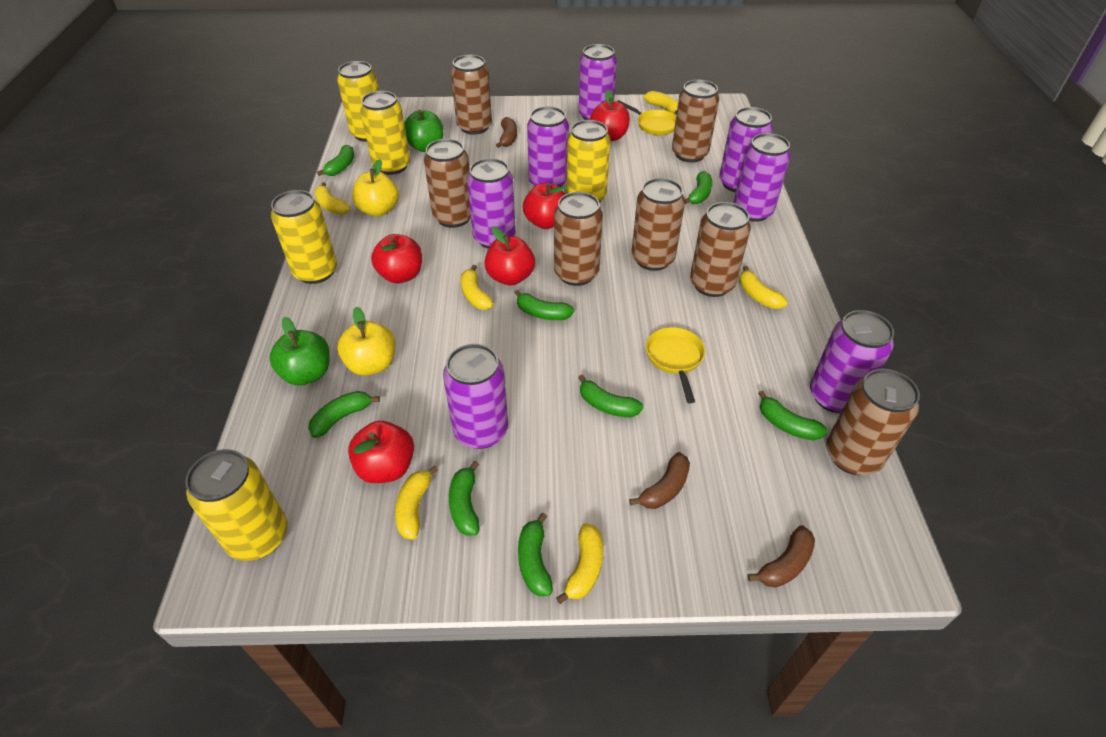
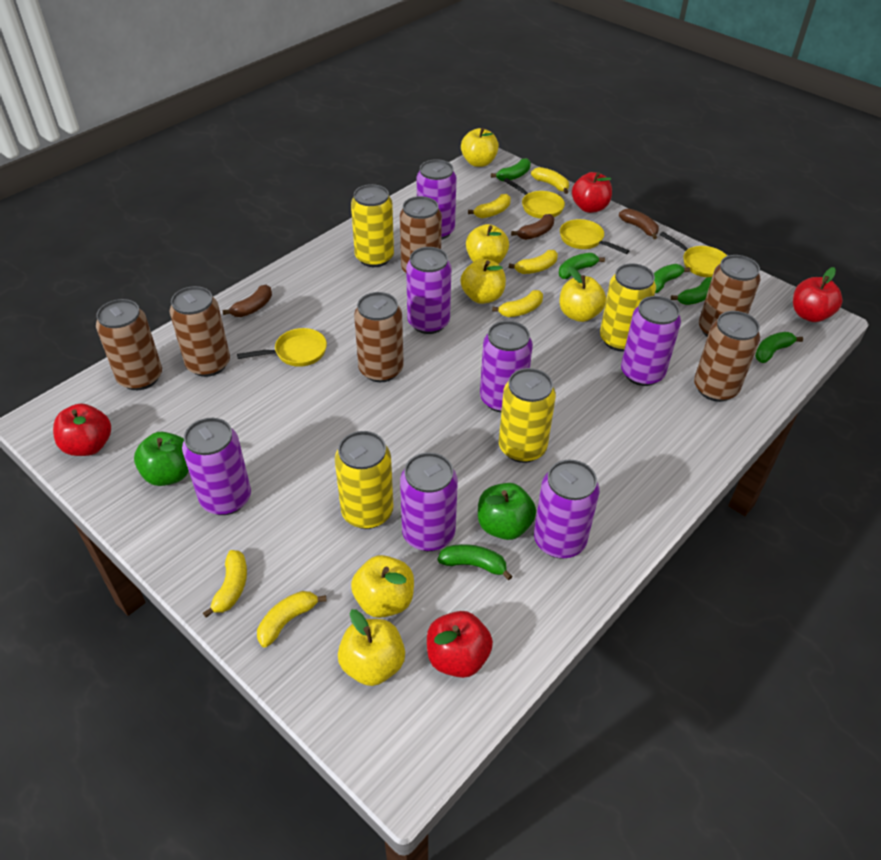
brown can: 7 -> 6
green banana: 8 -> 6
red apple: 5 -> 4
yellow apple: 2 -> 6
yellow can: 5 -> 4
yellow pan: 2 -> 4

